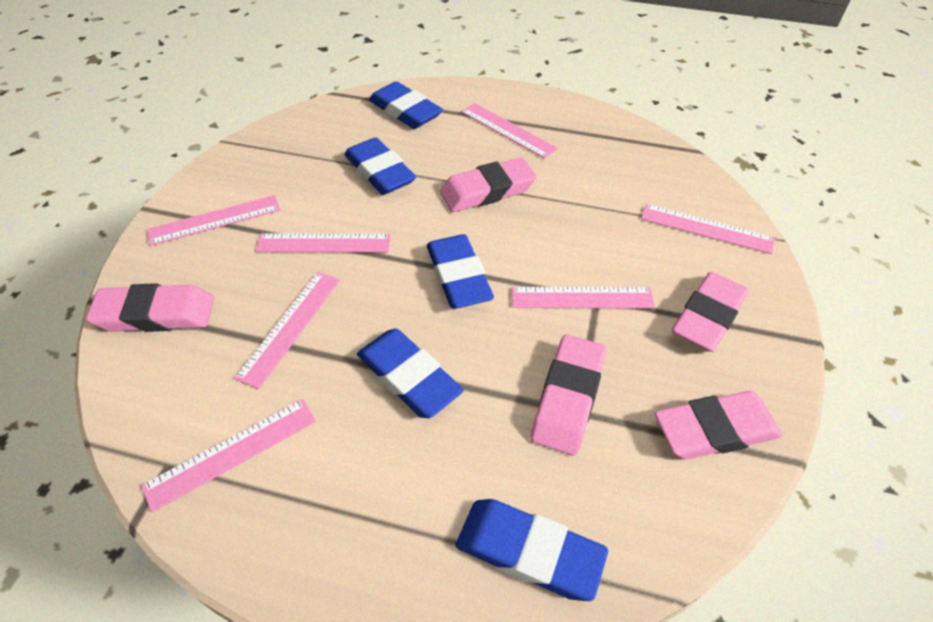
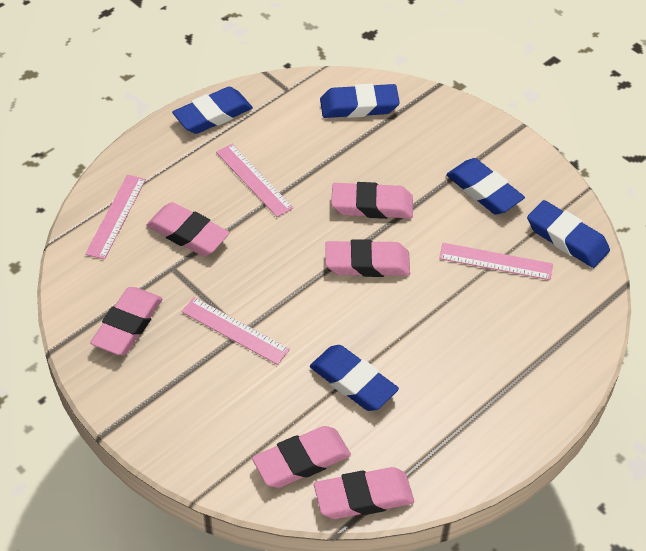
pink eraser: 5 -> 6
pink ruler: 7 -> 4

